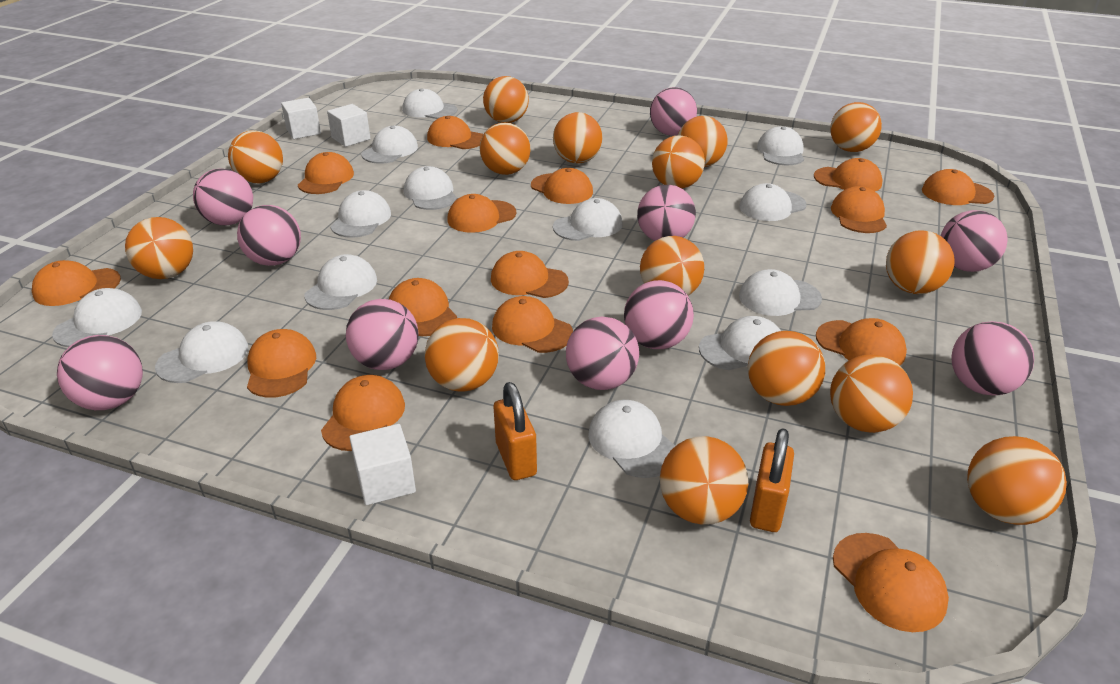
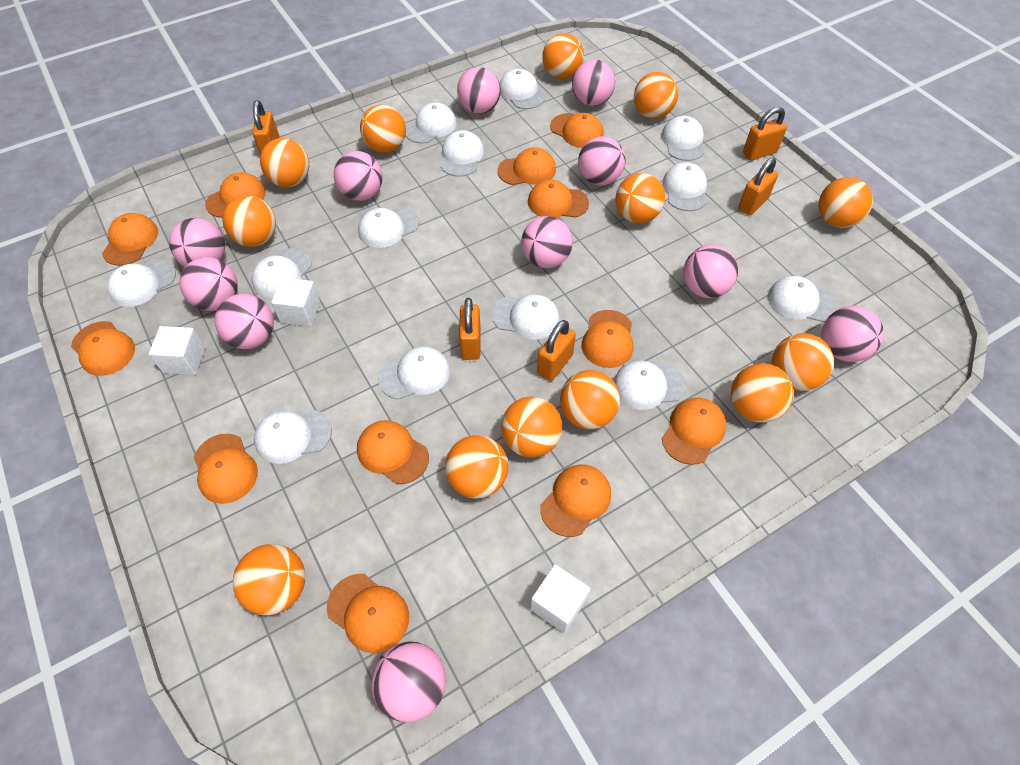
orange ball: 15 -> 13
orange cap: 15 -> 12
orange padlock: 2 -> 5
pink ball: 10 -> 11

